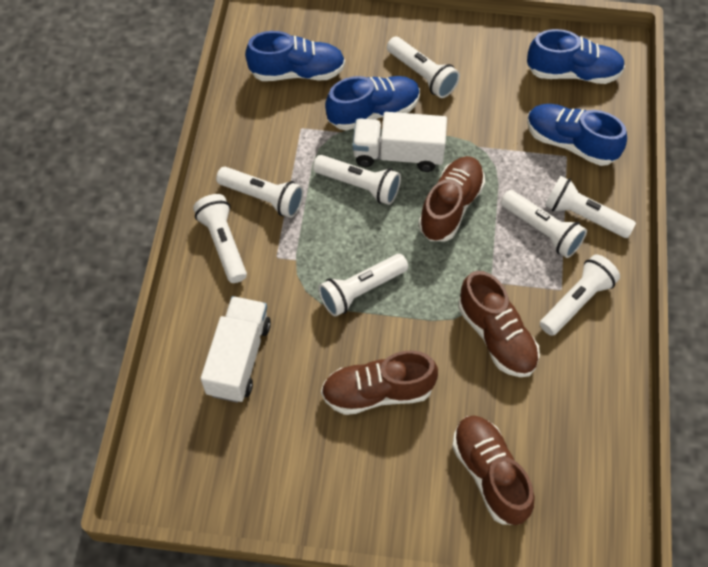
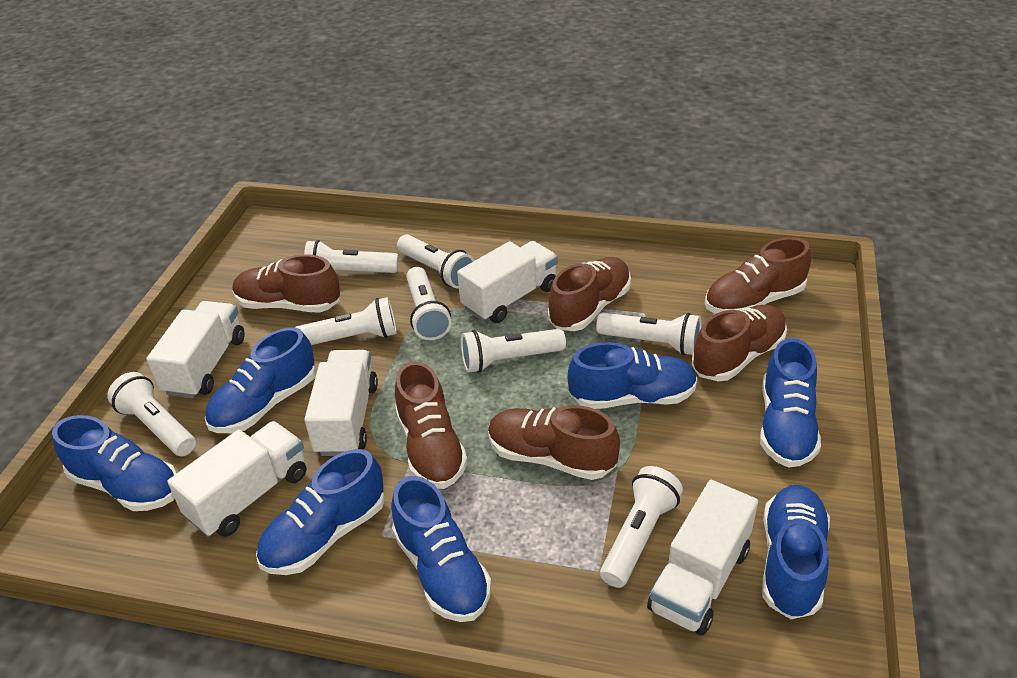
blue shoe: 4 -> 7
brown shoe: 4 -> 6
white truck: 2 -> 5

